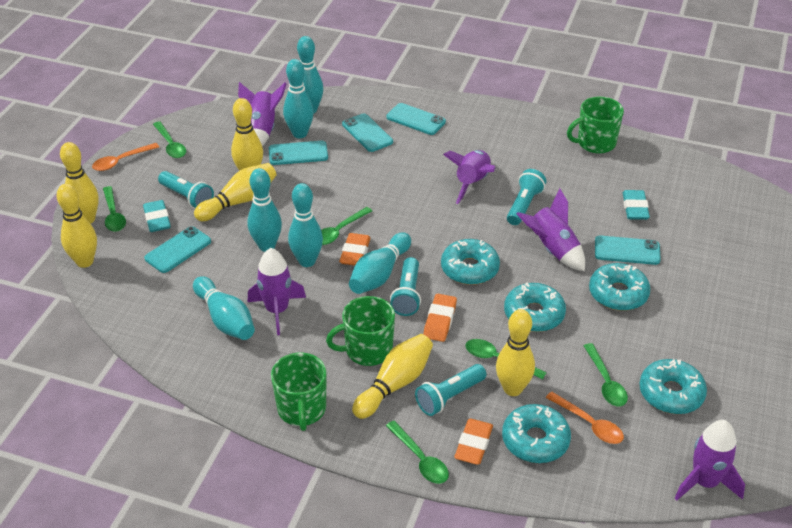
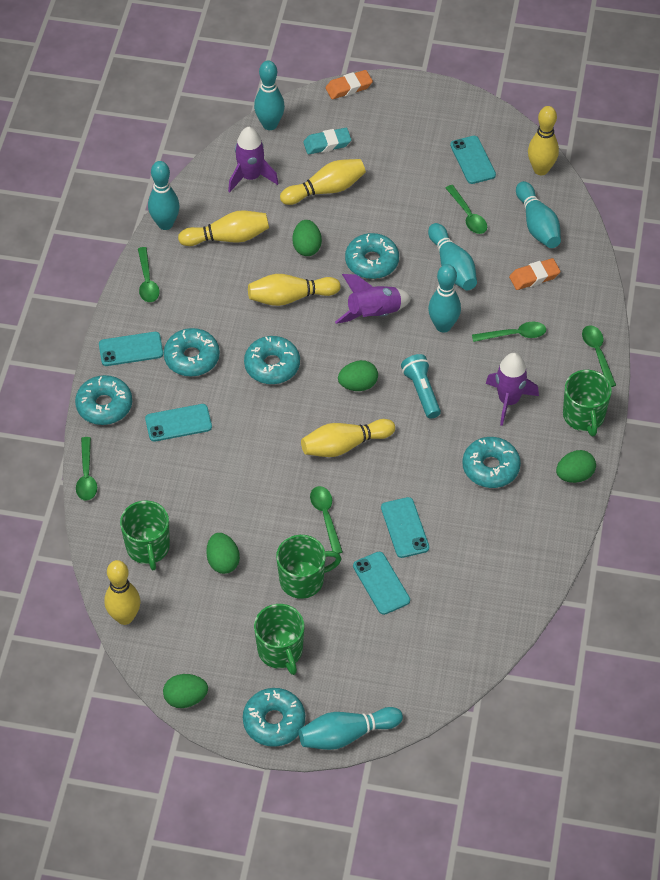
green egg: 0 -> 5
green mug: 3 -> 4
orange eraser: 3 -> 2
orange spoon: 2 -> 0
purple rocket: 5 -> 3
turquoise donut: 5 -> 6
turquoise eraser: 2 -> 1
turquoise flashlight: 4 -> 1

